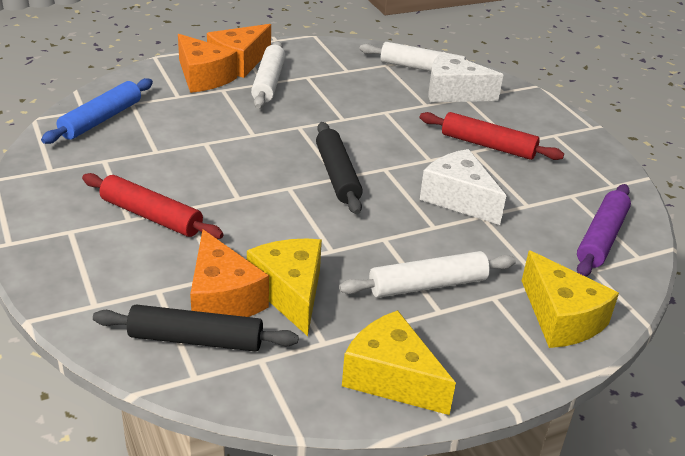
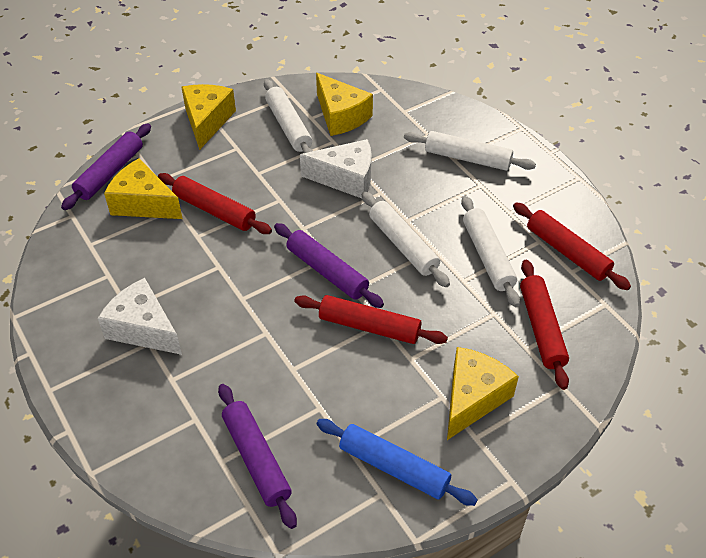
black rolling pin: 2 -> 0
orange cheese: 3 -> 0
purple rolling pin: 1 -> 3
red rolling pin: 2 -> 4
white rolling pin: 3 -> 4
yellow cheese: 3 -> 4

